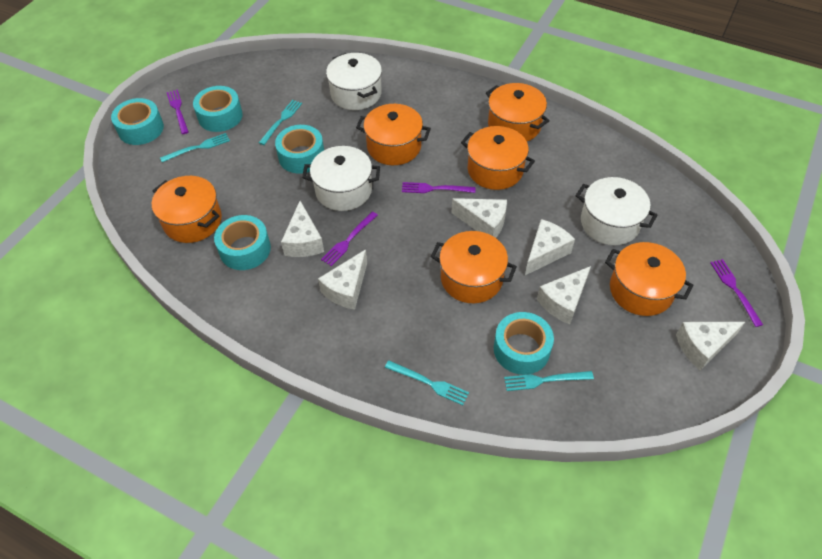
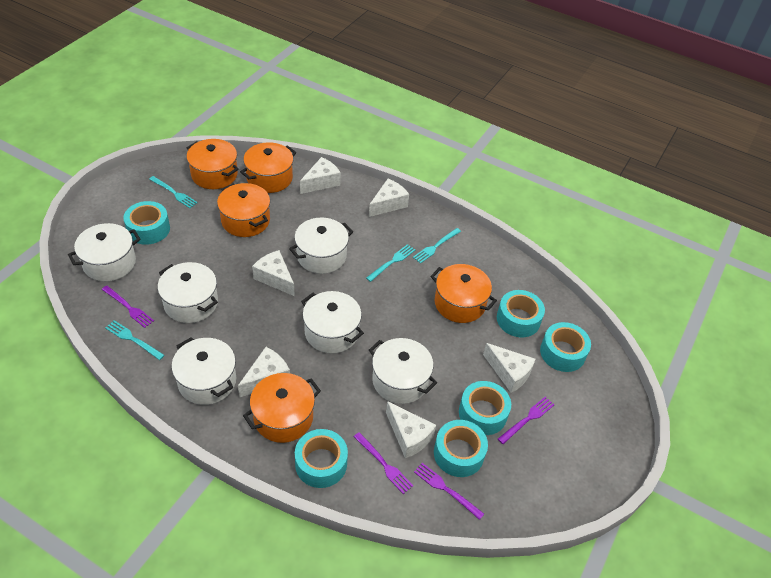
orange pot: 6 -> 5
turquoise tape: 5 -> 6
white pot: 3 -> 6

